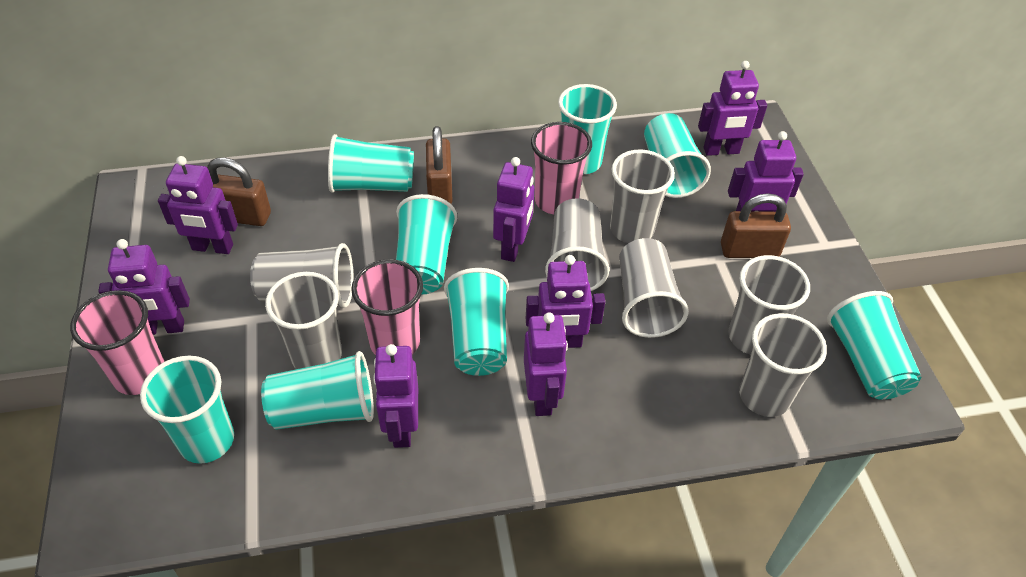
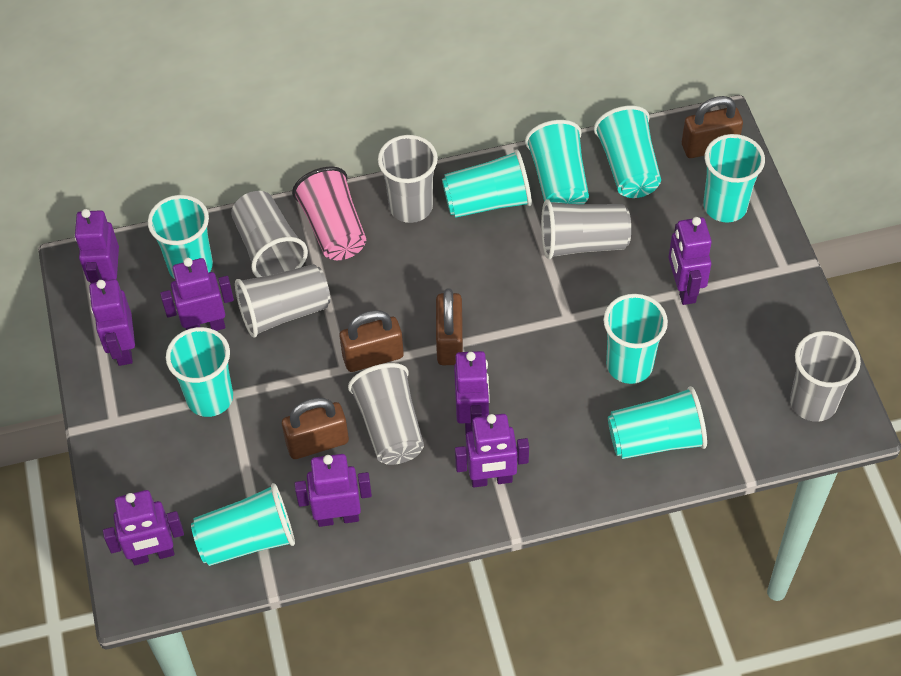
brown padlock: 3 -> 4
grey cup: 7 -> 6
pink cup: 3 -> 1
turquoise cup: 8 -> 9

